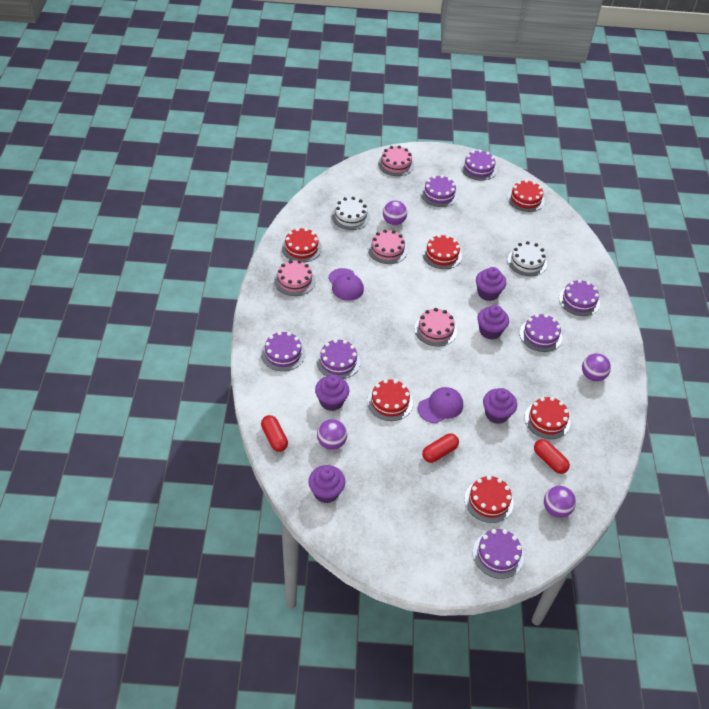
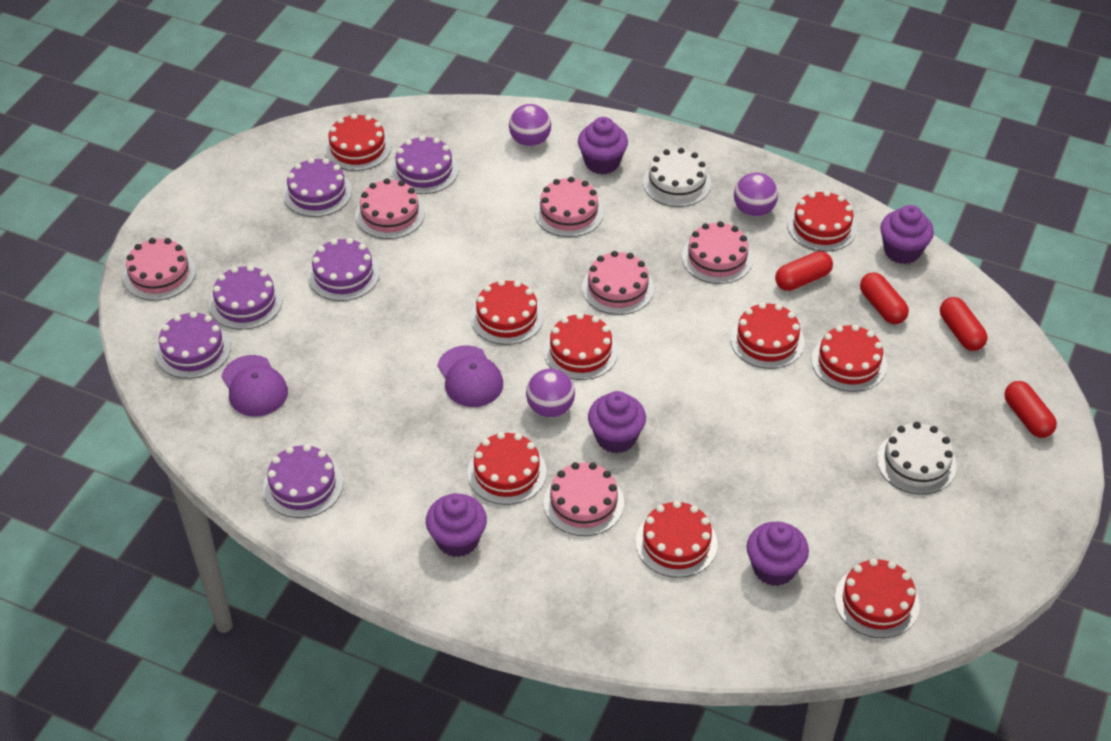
pink cake: 4 -> 6
purple ball: 4 -> 3
purple cake: 7 -> 6
red cake: 6 -> 9
red capsule: 3 -> 4

